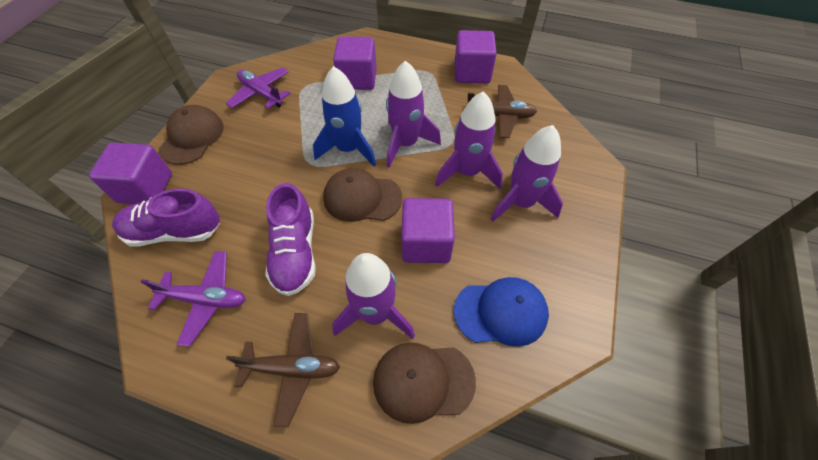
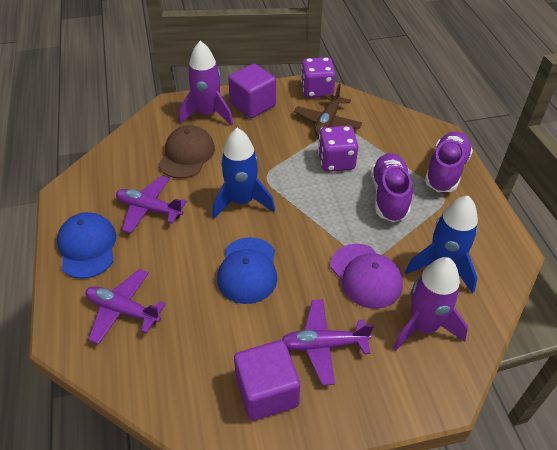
blue cap: 1 -> 2
blue rocket: 1 -> 2
brown cap: 3 -> 1
brown plane: 2 -> 1
purple cap: 0 -> 1
purple cube: 4 -> 2
purple dice: 0 -> 2
purple plane: 2 -> 3
purple rocket: 4 -> 2

